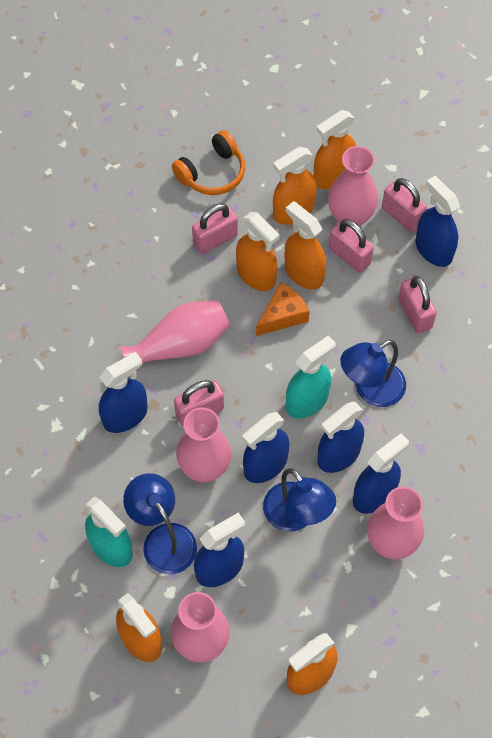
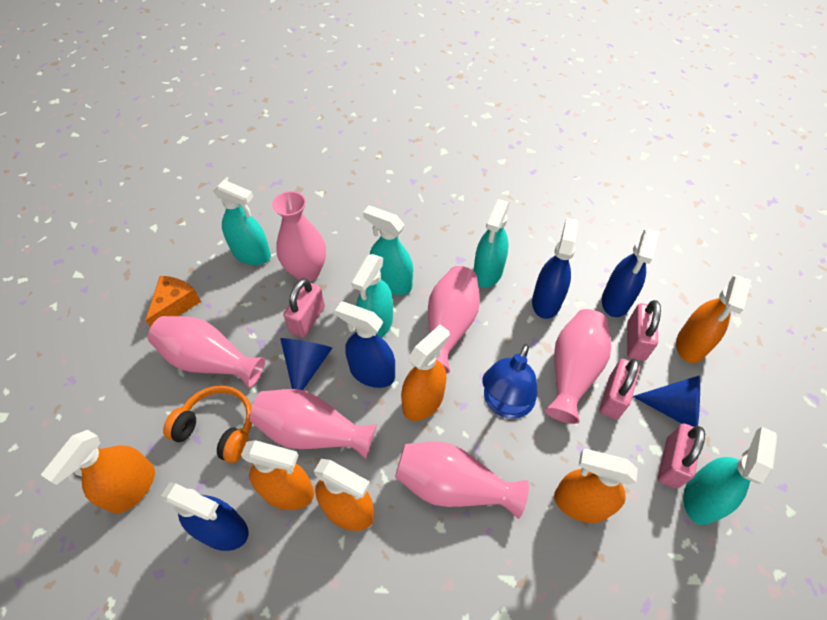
blue cone: 0 -> 2
blue lamp: 3 -> 1
blue spray bottle: 6 -> 4
pink padlock: 5 -> 4
pink vase: 5 -> 6
turquoise spray bottle: 2 -> 5

